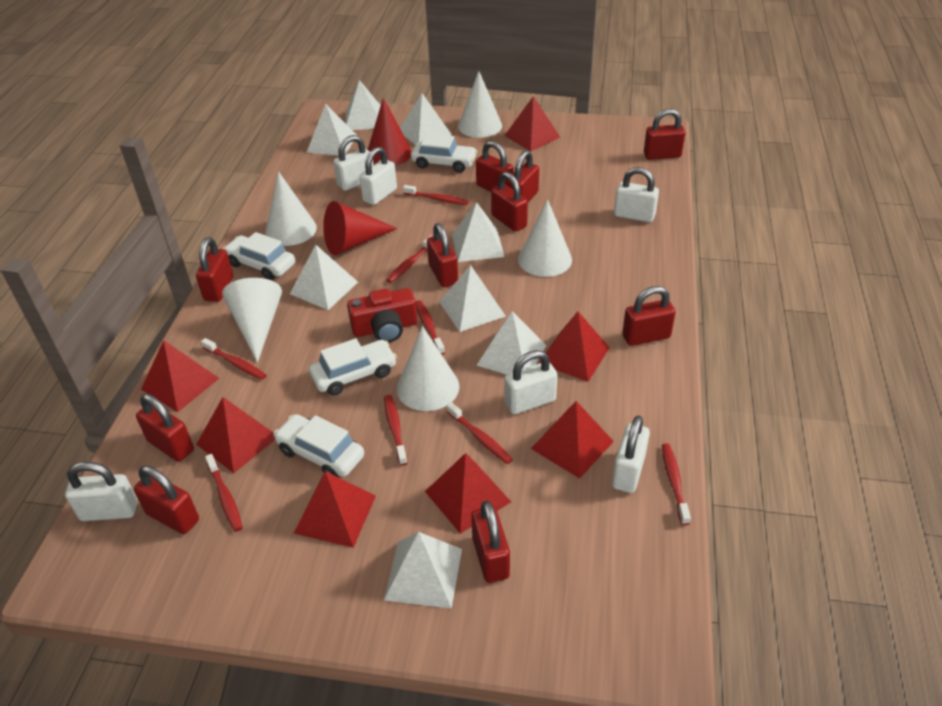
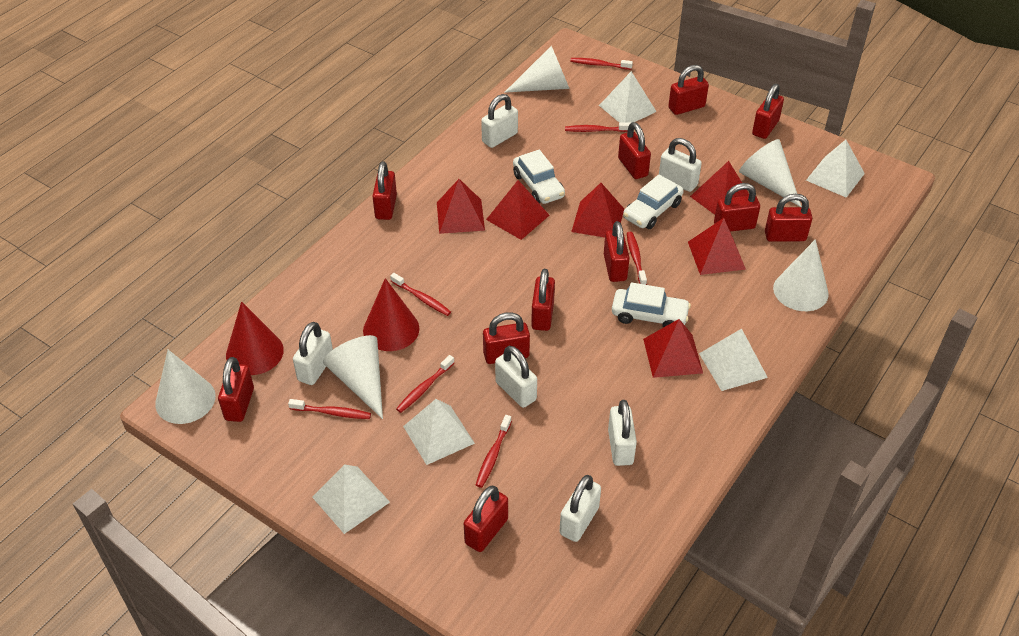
red camera: 1 -> 0
red padlock: 10 -> 11
red pyramid: 7 -> 6
red toothbrush: 8 -> 7
white car: 4 -> 3
white pyramid: 8 -> 5

